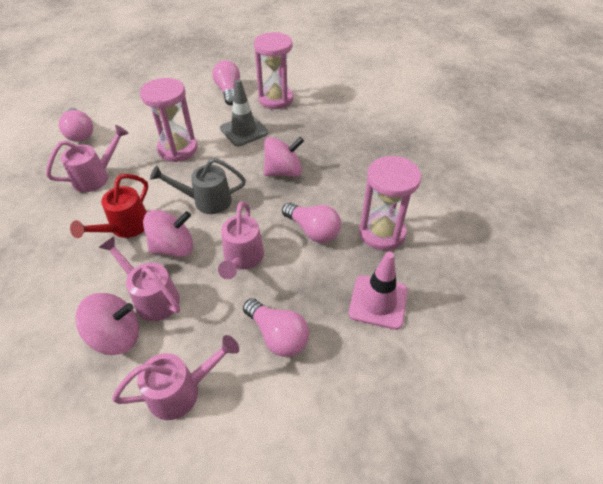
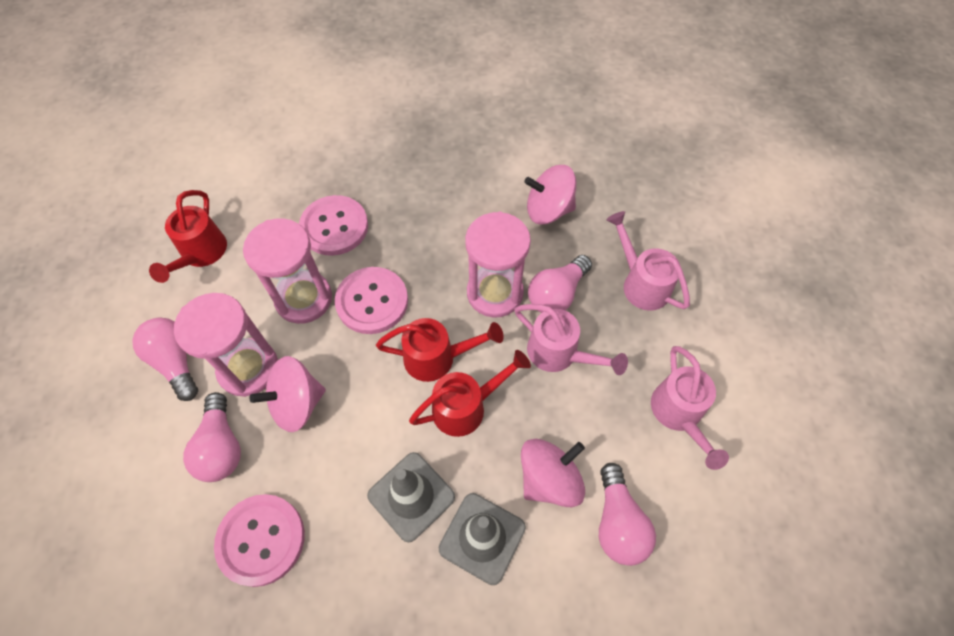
grey traffic cone: 1 -> 2
grey watering can: 1 -> 0
pink button: 0 -> 3
pink traffic cone: 1 -> 0
pink watering can: 4 -> 3
red watering can: 1 -> 3

